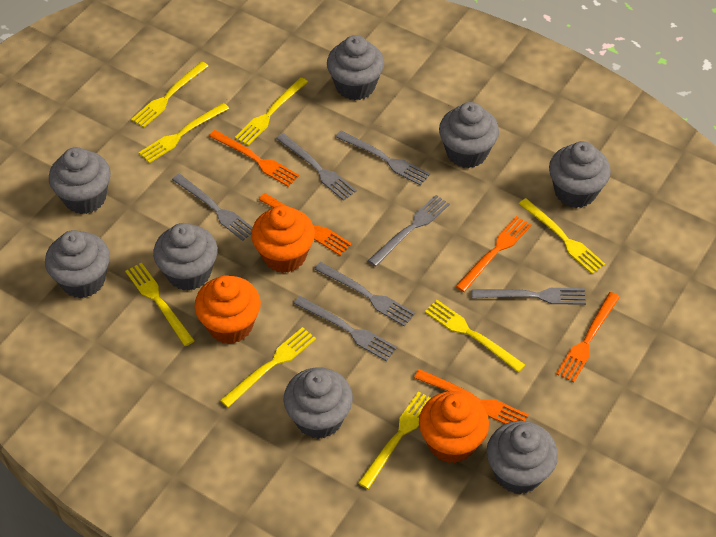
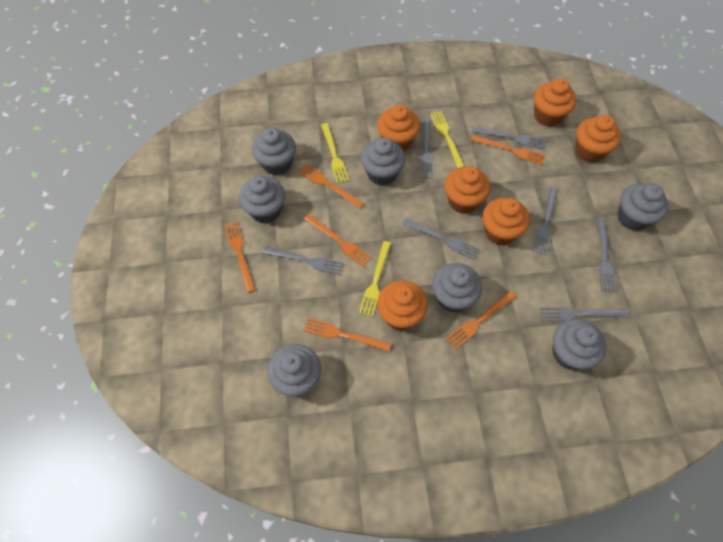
grey cupcake: 8 -> 7
orange cupcake: 3 -> 6
orange fork: 5 -> 6
yellow fork: 8 -> 3

